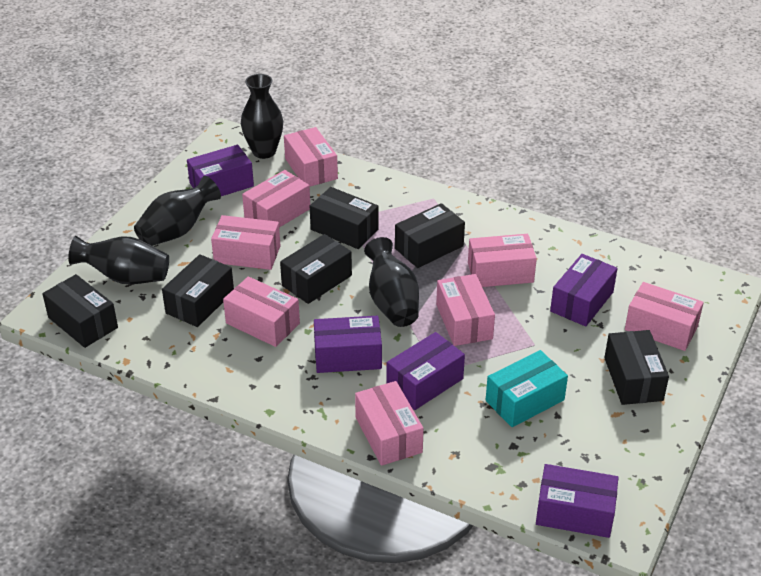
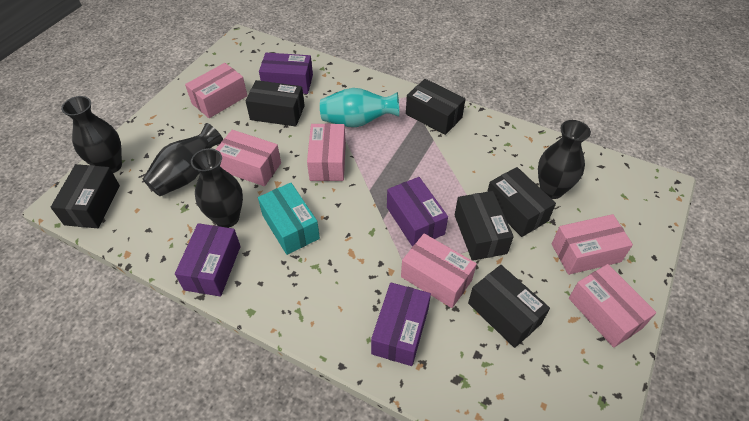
pink box: 8 -> 6
purple box: 5 -> 4
turquoise vase: 0 -> 1

